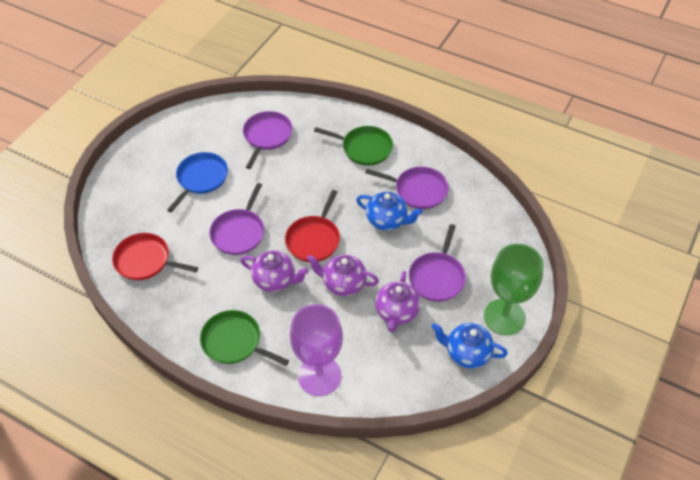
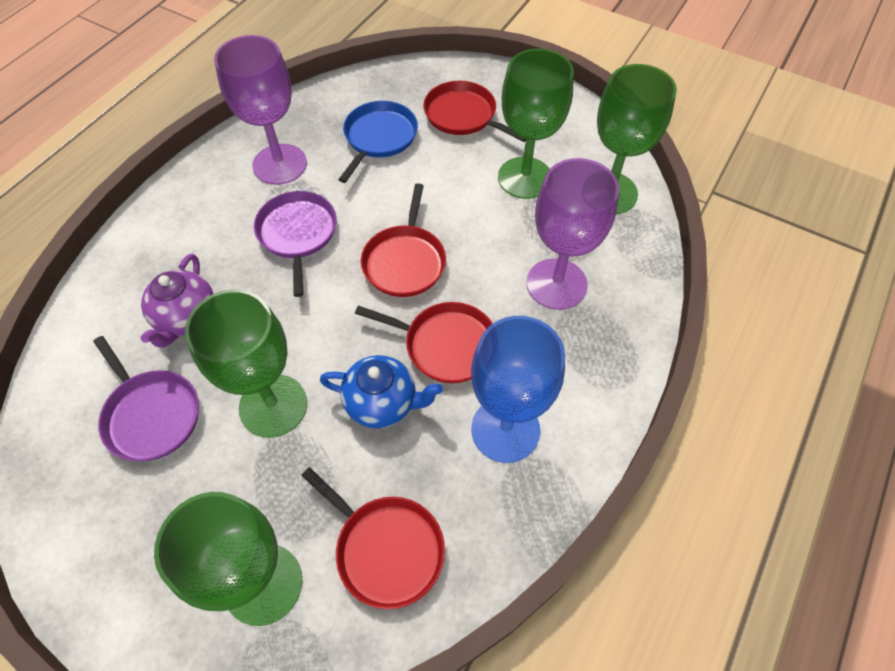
blue goblet: 0 -> 1
blue teapot: 2 -> 1
green goblet: 1 -> 4
green pan: 2 -> 0
purple goblet: 1 -> 2
purple pan: 4 -> 2
purple teapot: 3 -> 1
red pan: 2 -> 4

